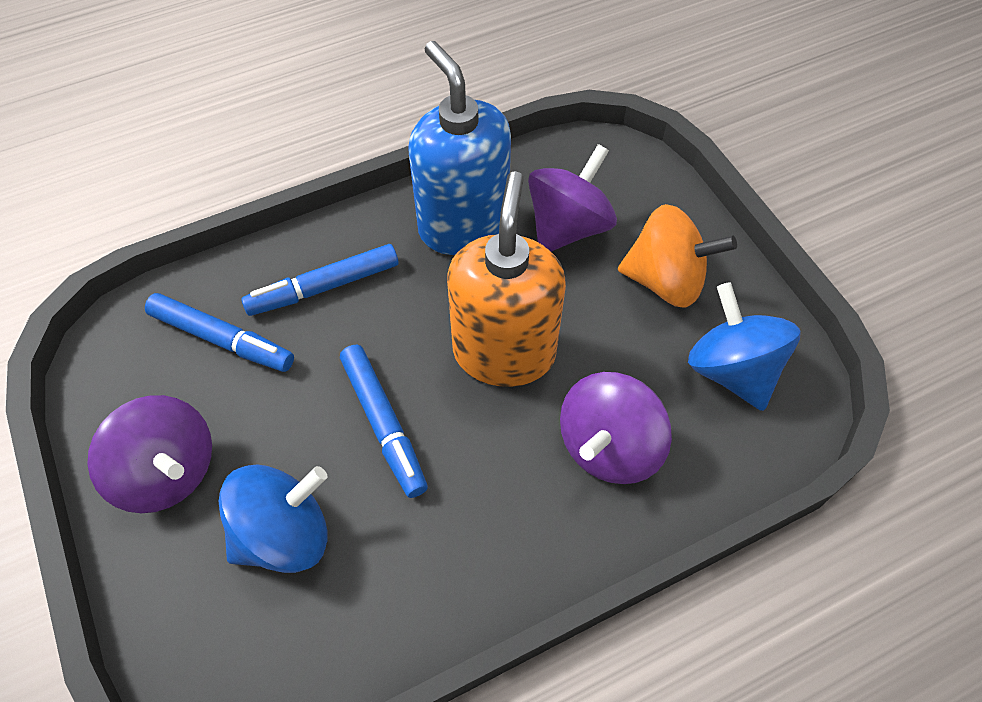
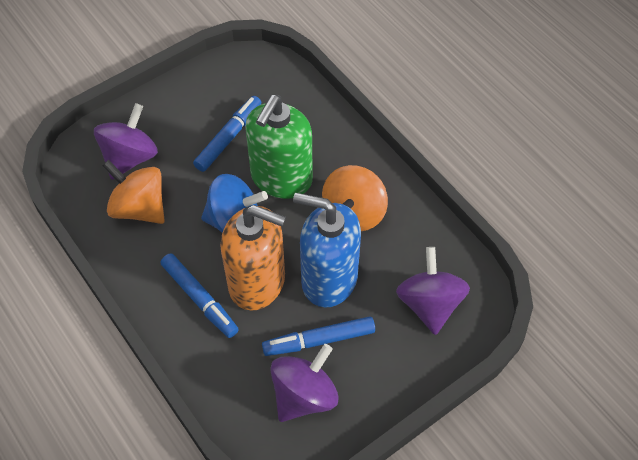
blue spinning top: 2 -> 1
green soap dispenser: 0 -> 1
orange spinning top: 1 -> 2

